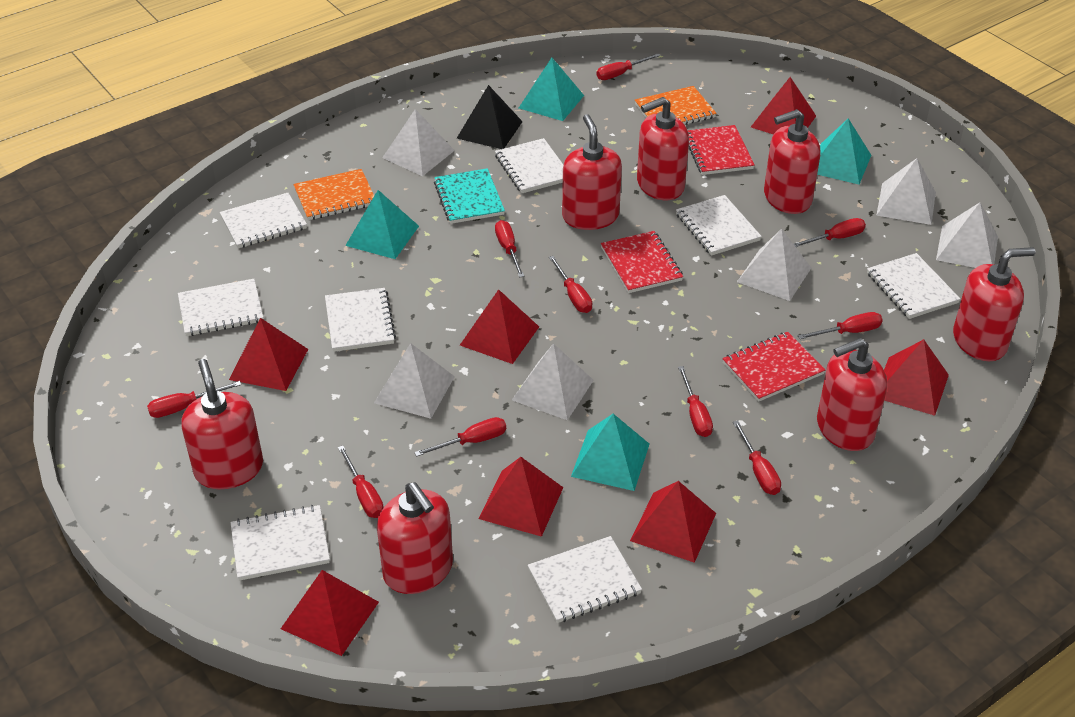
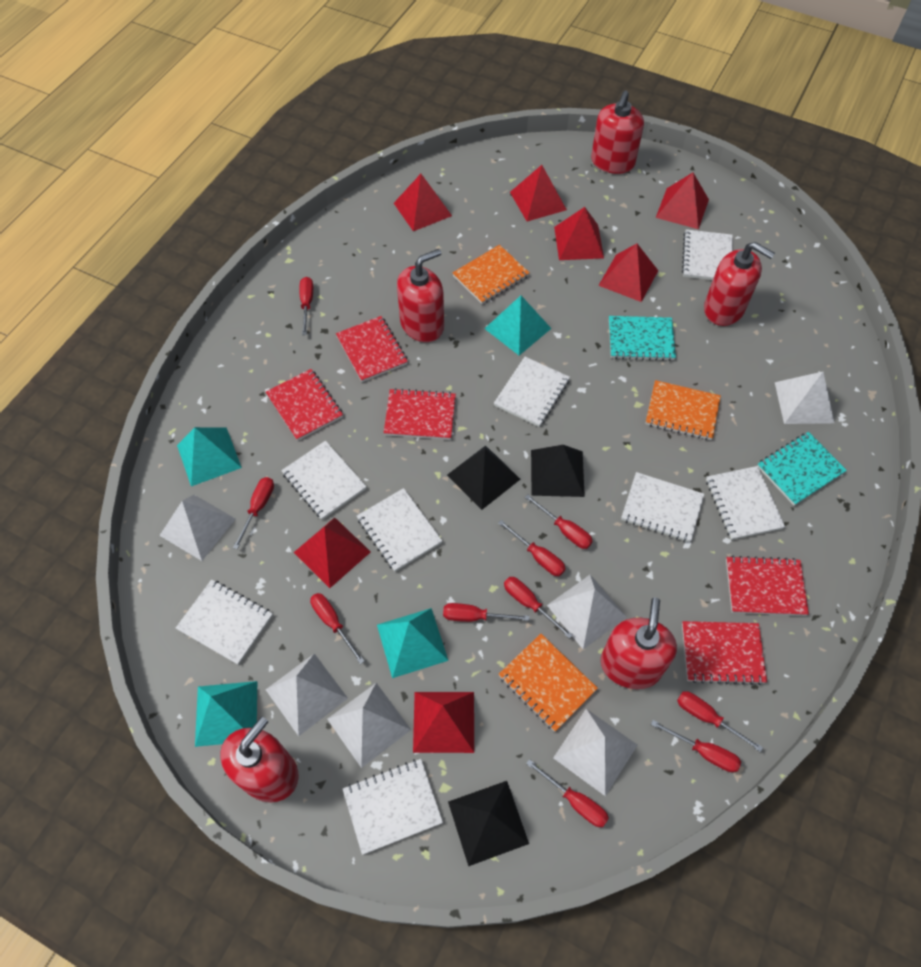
black pyramid: 1 -> 3
orange notebook: 2 -> 3
red notebook: 3 -> 5
red soap dispenser: 7 -> 5
turquoise notebook: 1 -> 2

